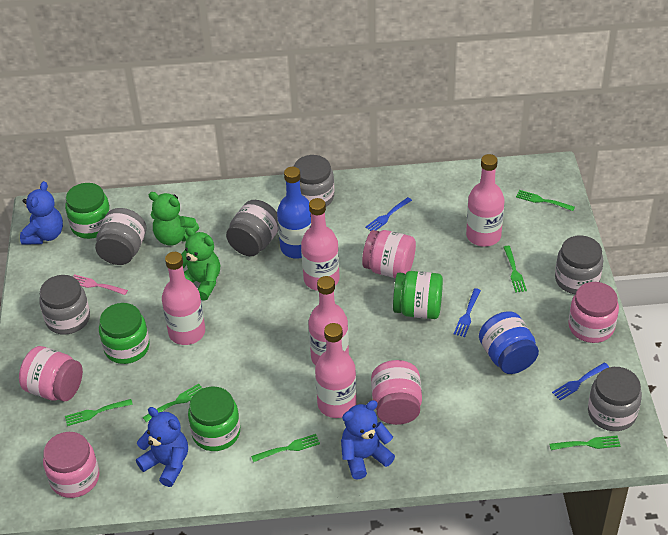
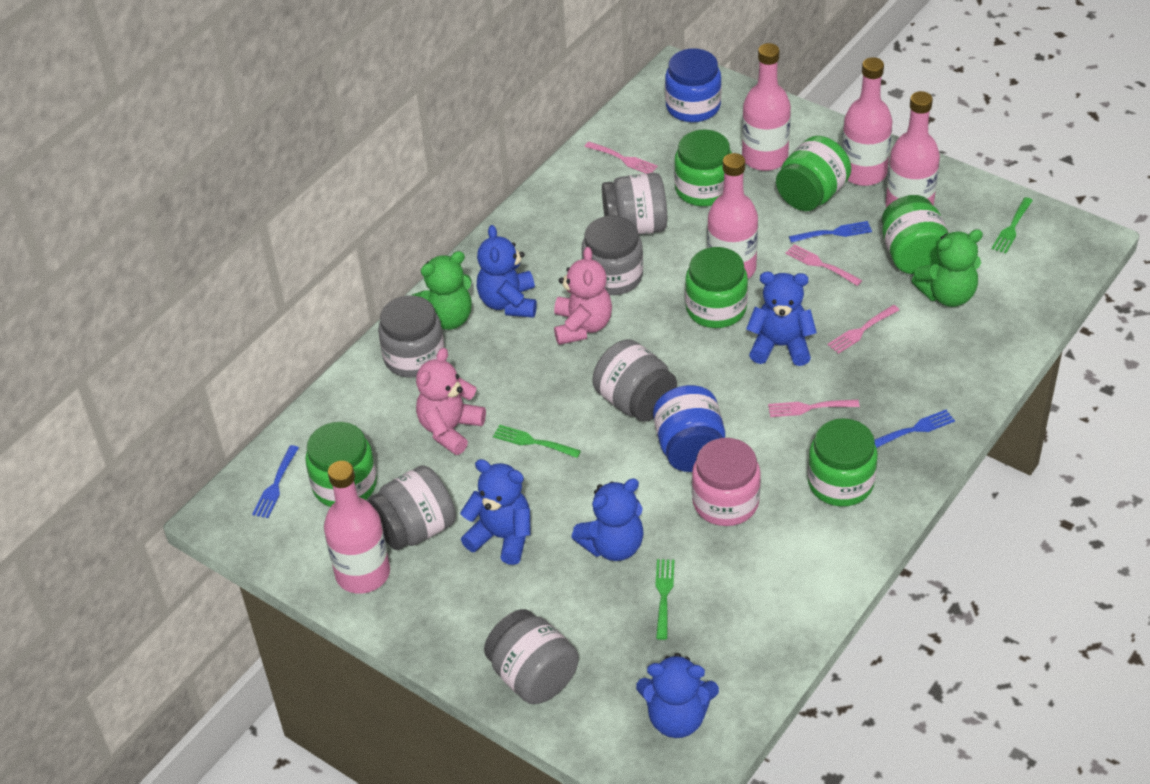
blue bottle: 1 -> 0
blue jar: 1 -> 2
blue teddy bear: 3 -> 5
green fork: 6 -> 3
green jar: 4 -> 6
pink fork: 1 -> 4
pink jar: 5 -> 1
pink teddy bear: 0 -> 2

